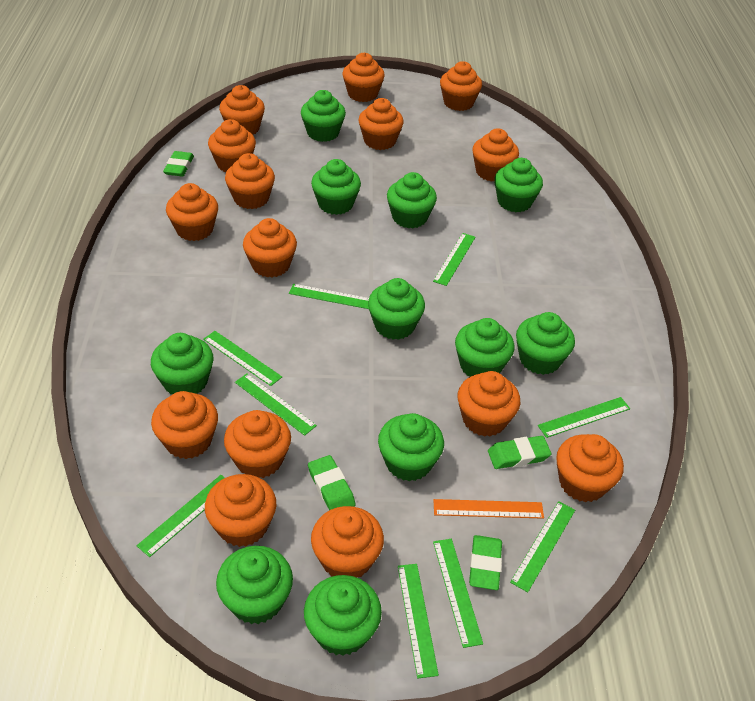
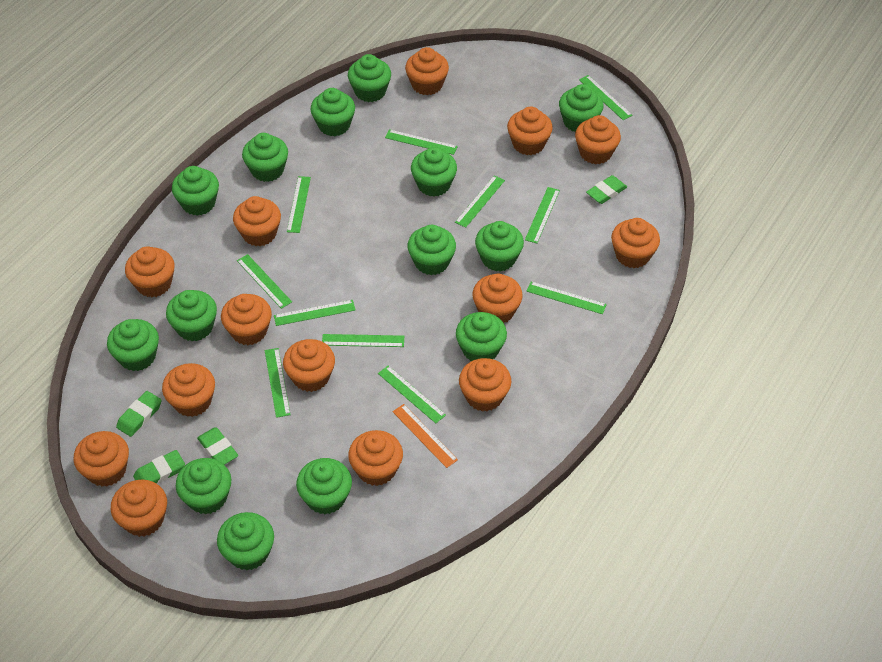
green cupcake: 11 -> 14
green ruler: 9 -> 11
orange cupcake: 15 -> 14

